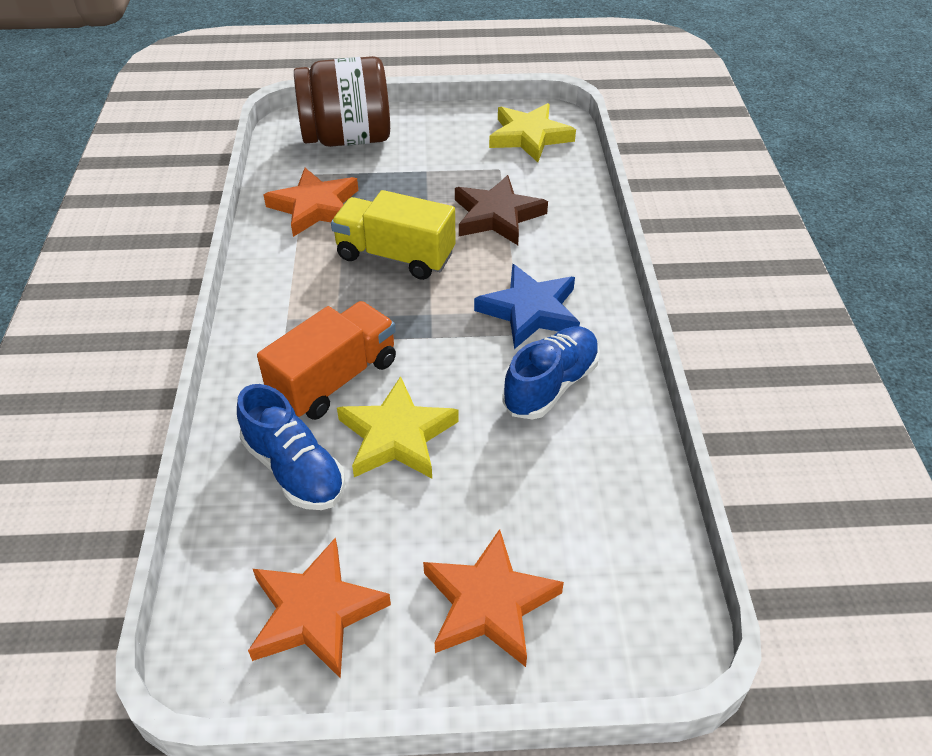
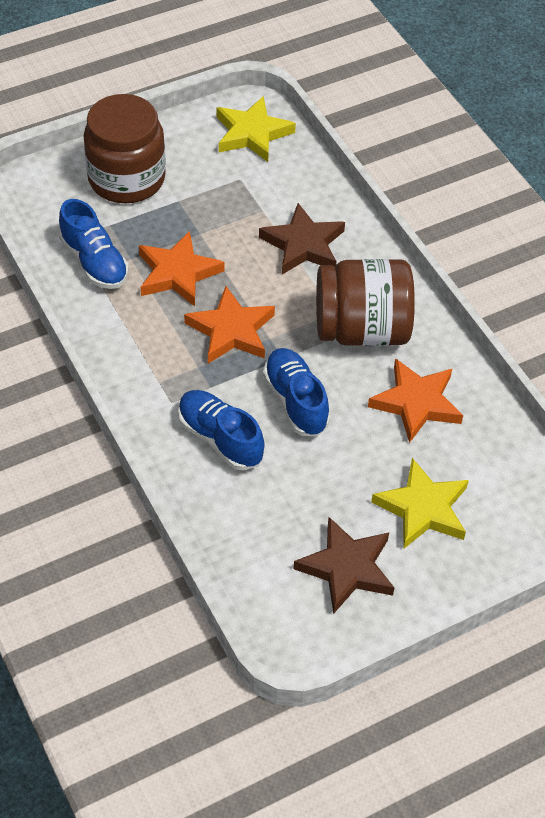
blue shoe: 2 -> 3
blue star: 1 -> 0
brown jar: 1 -> 2
brown star: 1 -> 2
orange truck: 1 -> 0
yellow truck: 1 -> 0

